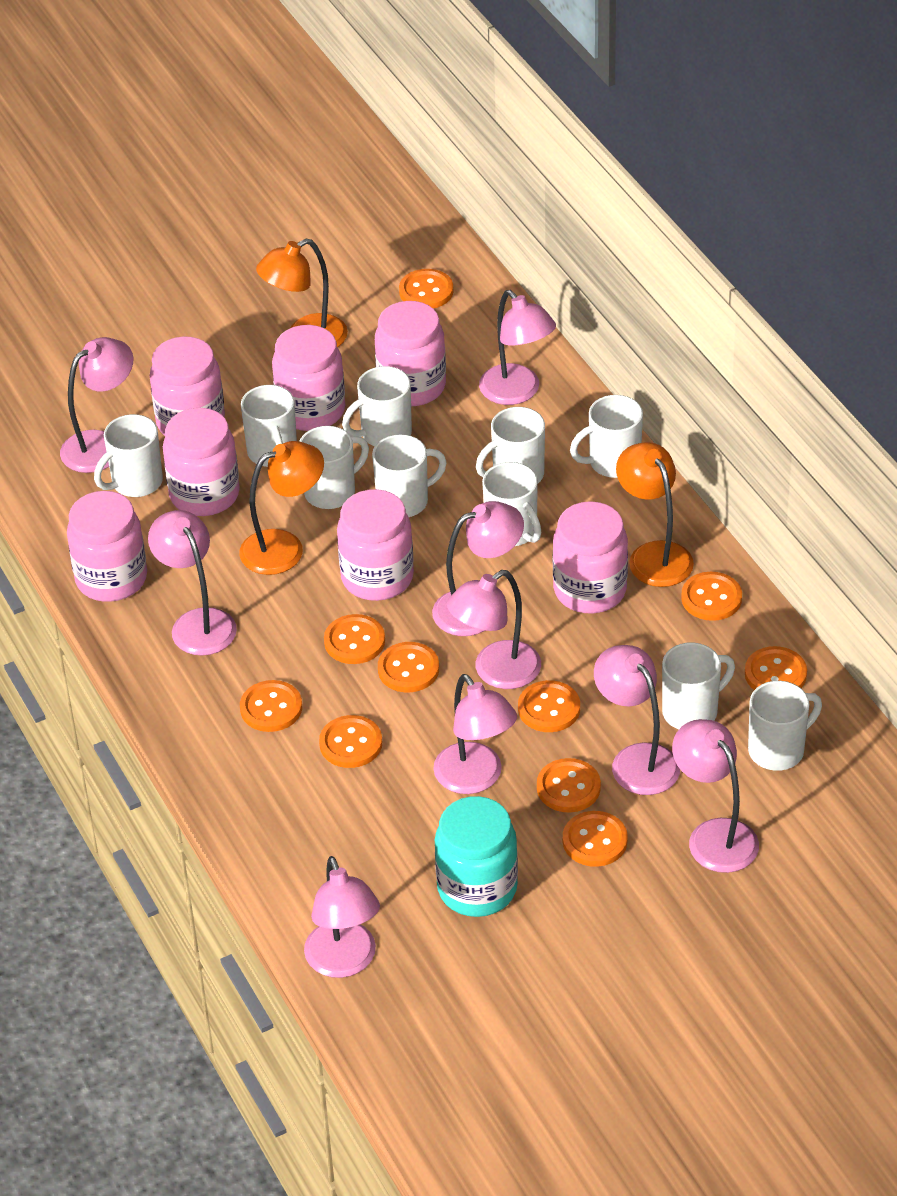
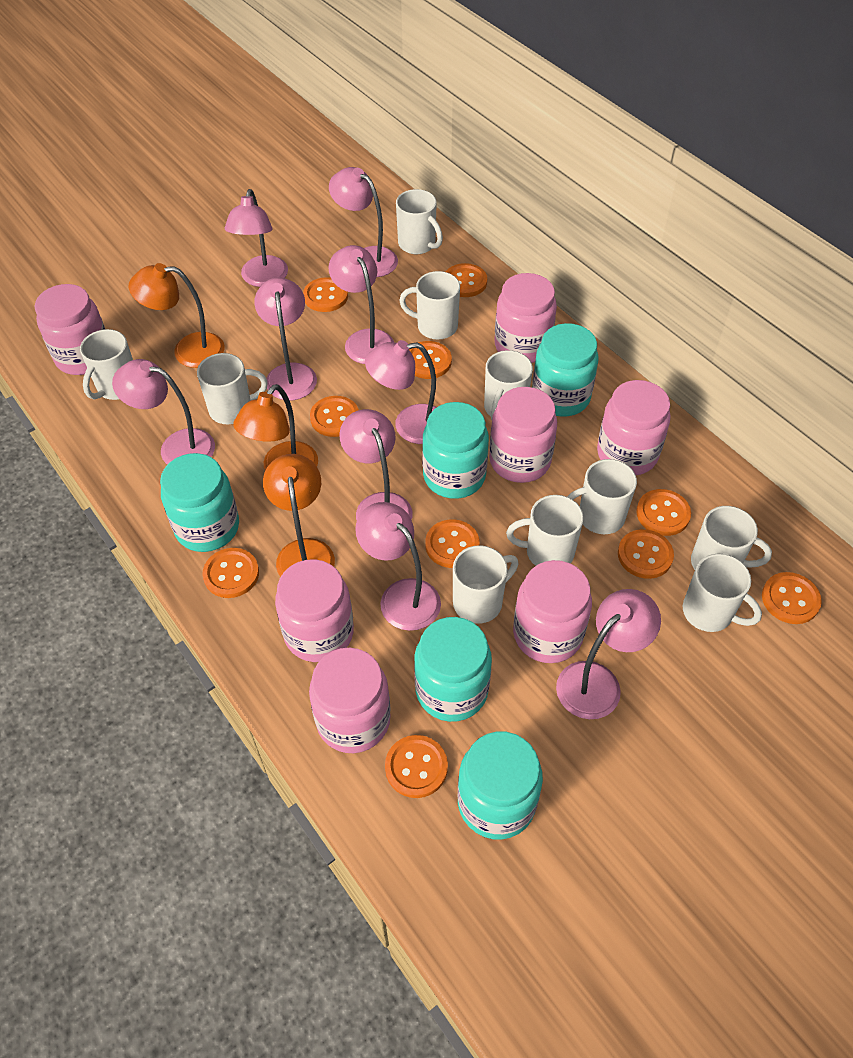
turquoise jar: 1 -> 5

